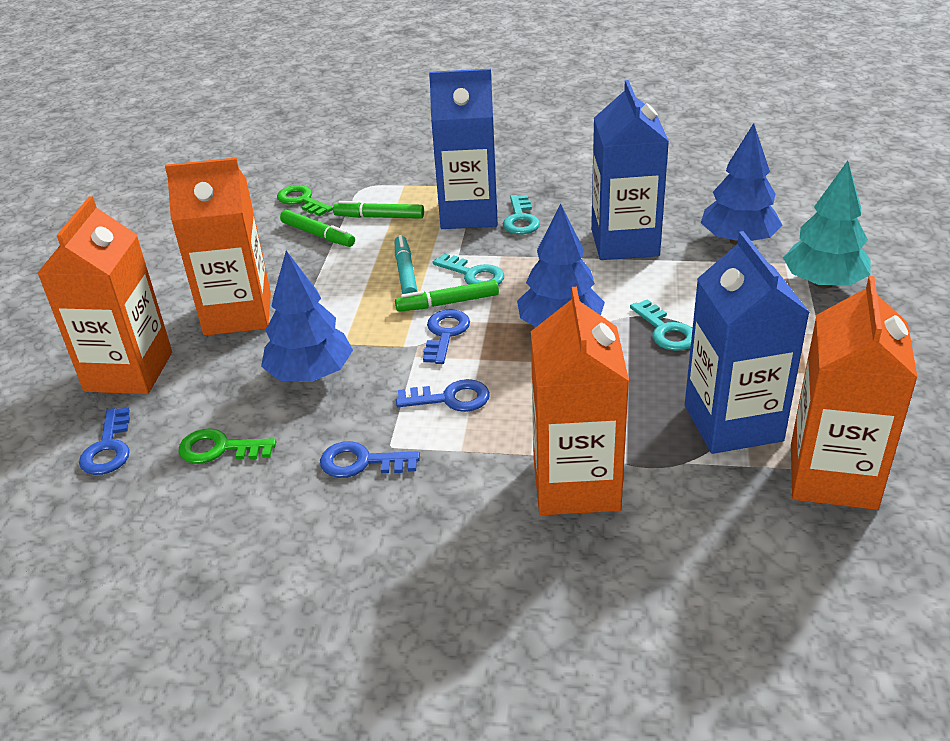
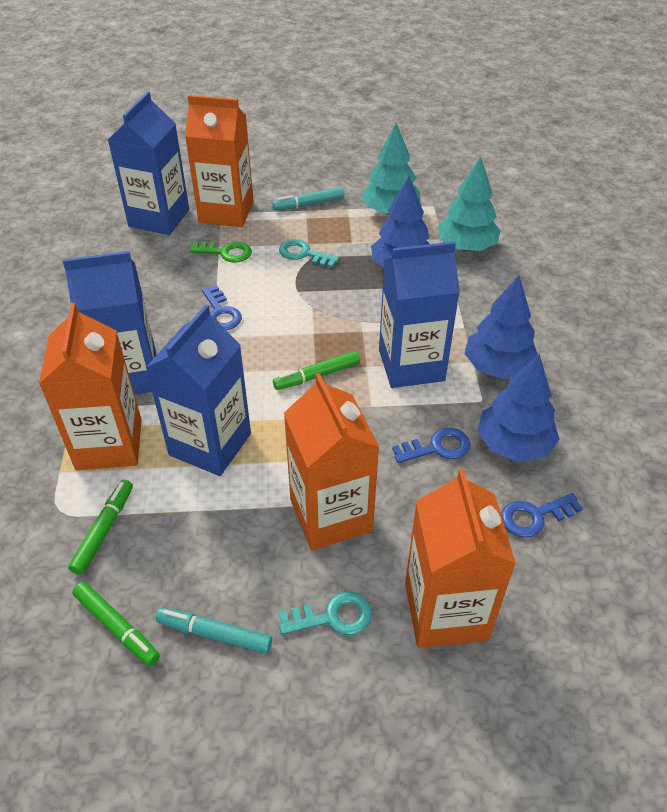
blue carton: 3 -> 4
blue key: 4 -> 3
green key: 2 -> 1
turquoise key: 3 -> 2
turquoise marker: 1 -> 2
turquoise tree: 1 -> 2

